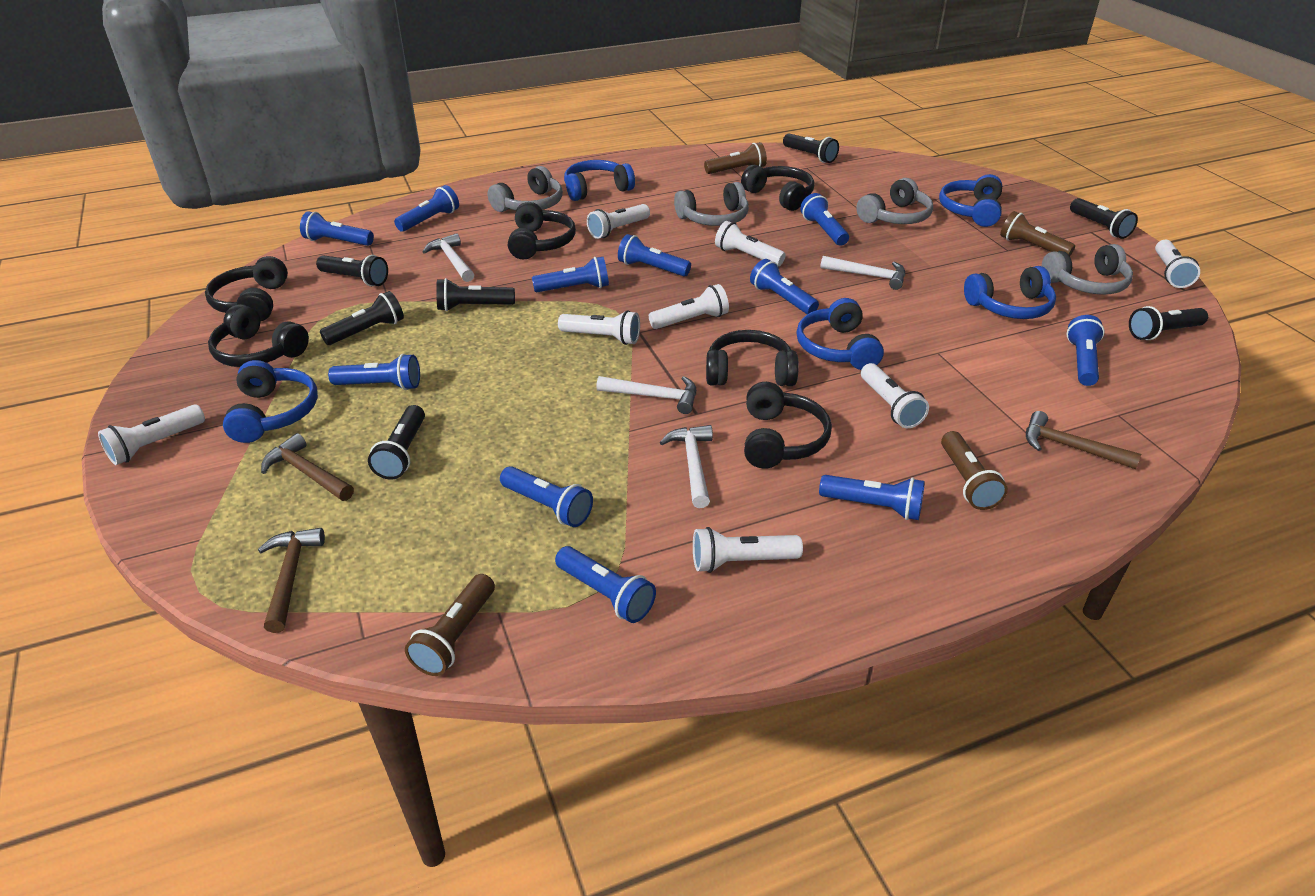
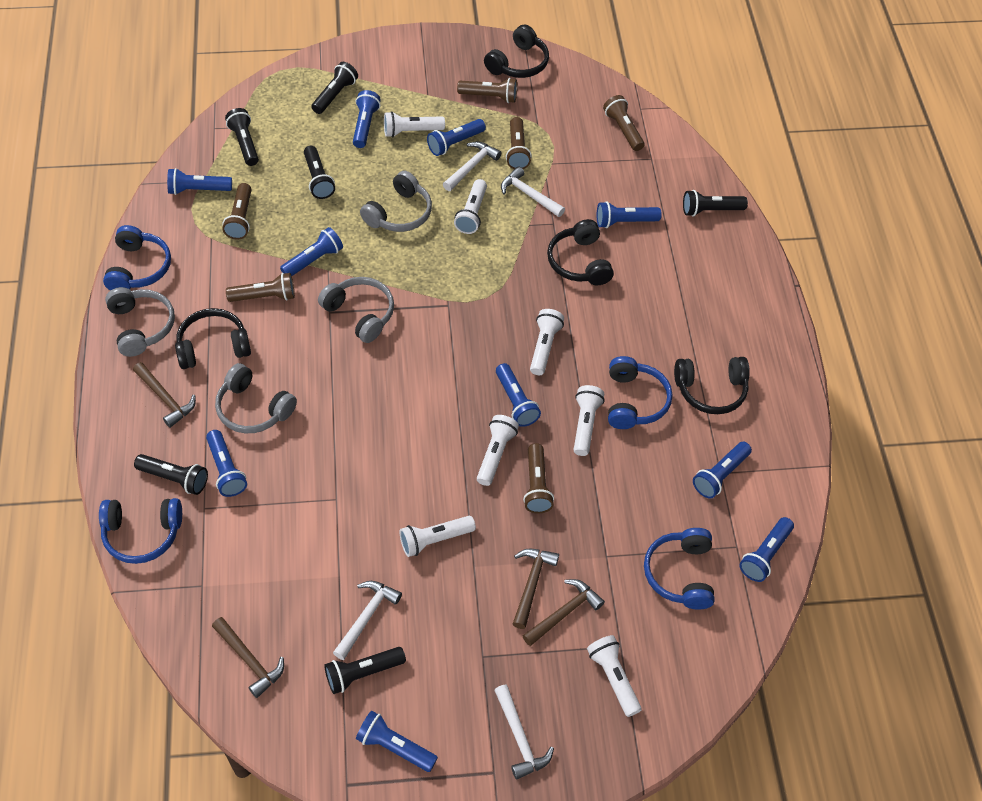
black flashlight: 7 -> 6
black headphones: 6 -> 4
blue flashlight: 11 -> 10
blue headphones: 5 -> 4
brown flashlight: 4 -> 6
brown hammer: 3 -> 4
white flashlight: 8 -> 7

